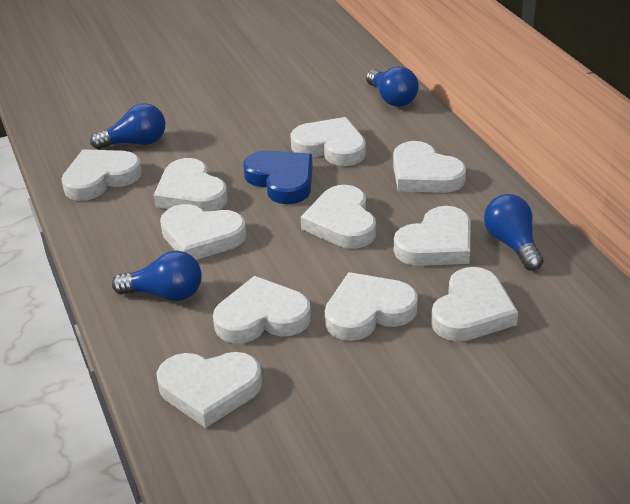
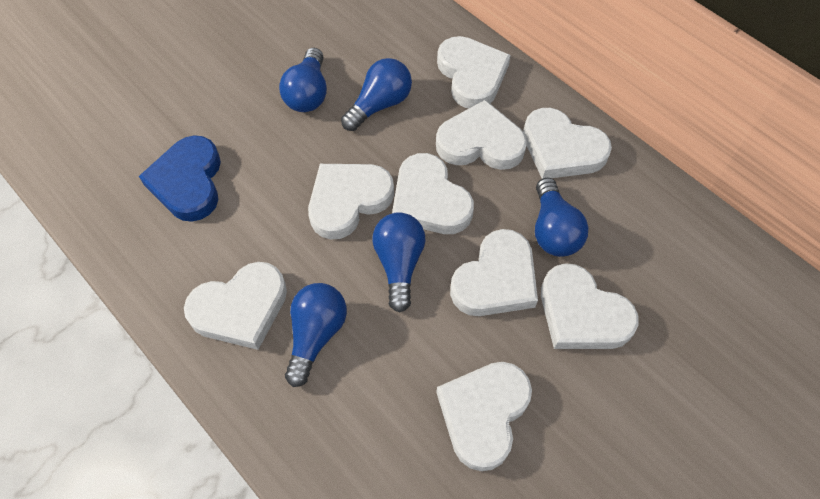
blue light bulb: 4 -> 5
white heart: 11 -> 9

